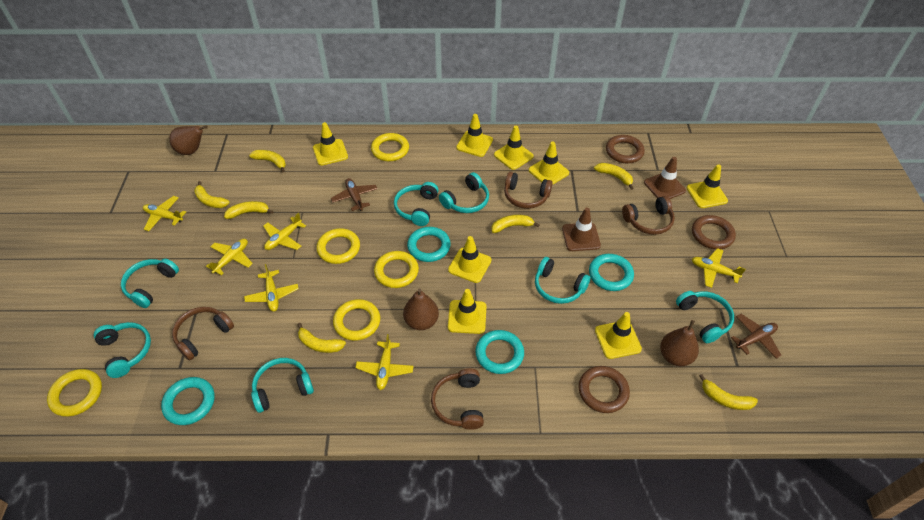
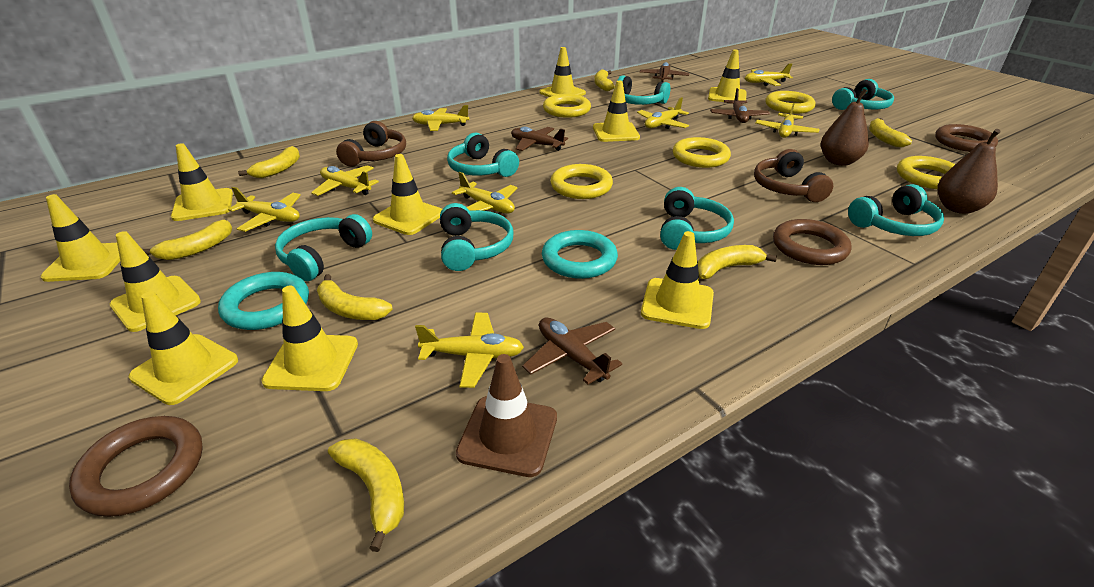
brown headphones: 4 -> 2
brown pear: 3 -> 2
brown plane: 2 -> 4
brown traffic cone: 2 -> 1
turquoise ring: 4 -> 2
yellow plane: 6 -> 8
yellow traffic cone: 8 -> 10

